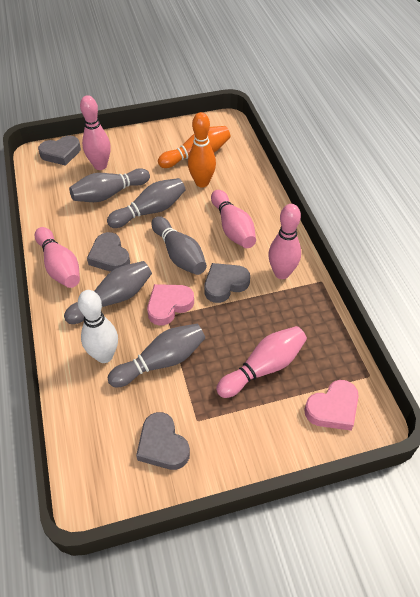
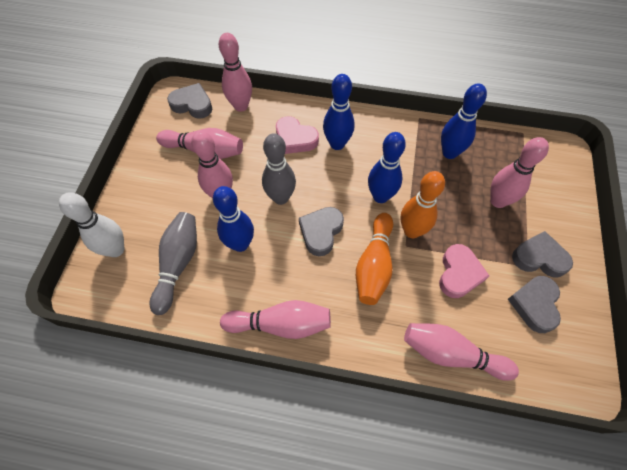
blue bowling pin: 0 -> 4
grey bowling pin: 5 -> 2
pink bowling pin: 5 -> 6

